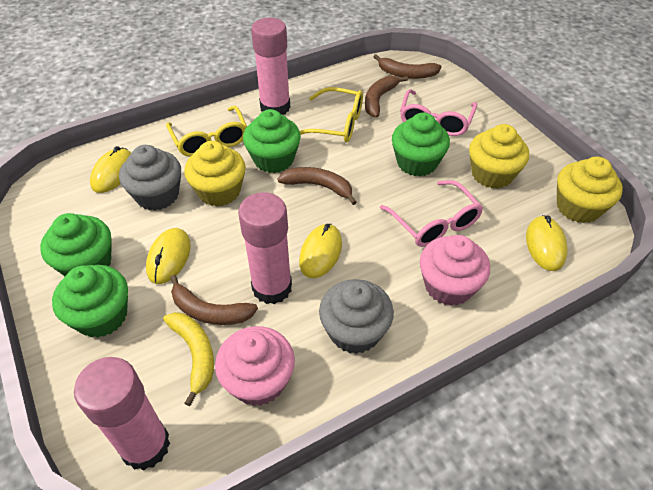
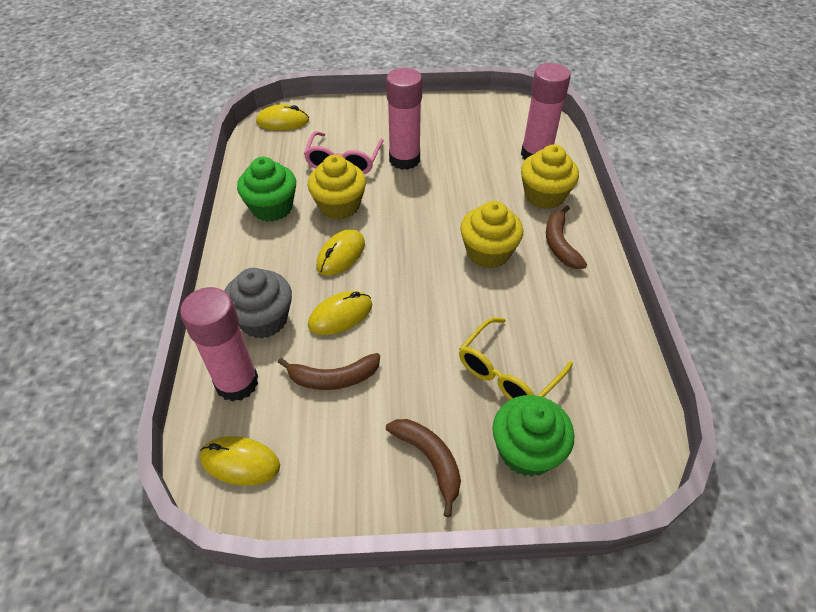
brown banana: 4 -> 3
green cupcake: 4 -> 2
grey cupcake: 2 -> 1
pink cupcake: 2 -> 0
pink glasses: 2 -> 1
yellow banana: 1 -> 0
yellow glasses: 2 -> 1

